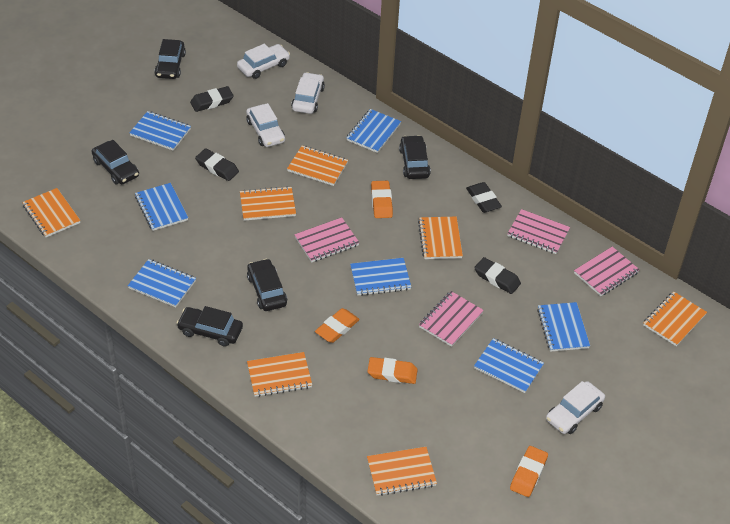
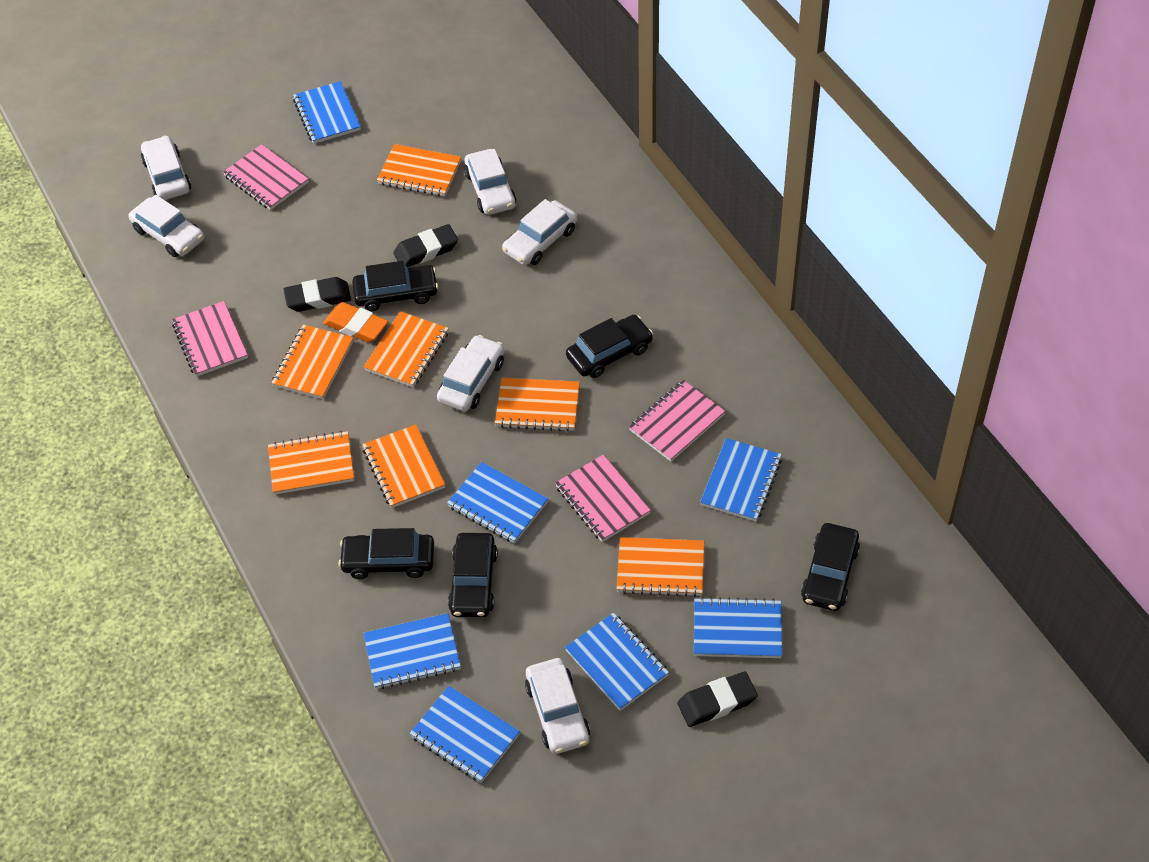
black eraser: 4 -> 3
orange eraser: 4 -> 1
white car: 4 -> 6

